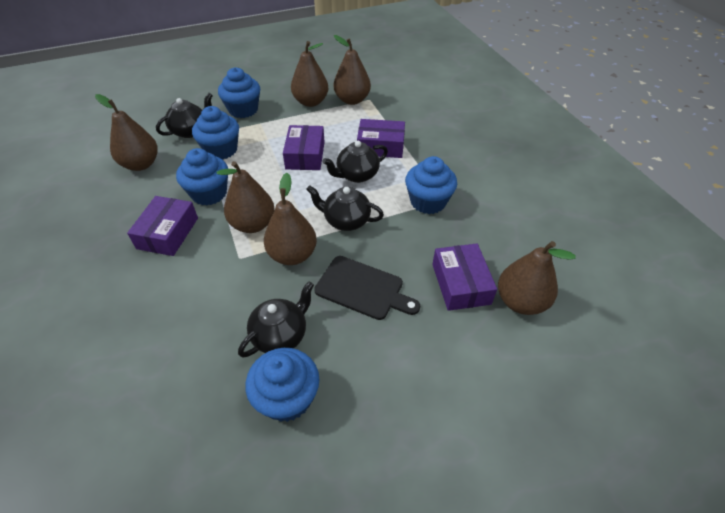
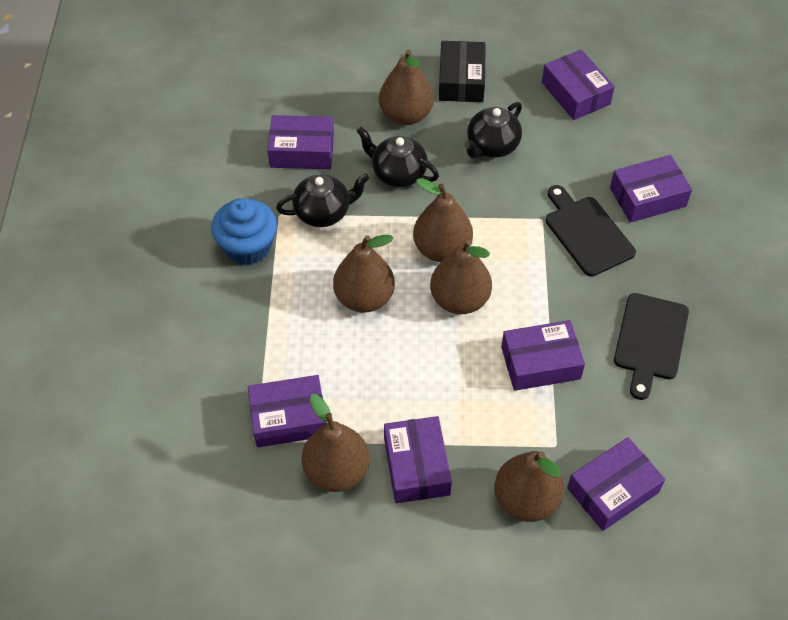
black box: 0 -> 1
black cutting board: 1 -> 2
black teapot: 4 -> 3
blue cupcake: 5 -> 1
purple box: 4 -> 7

